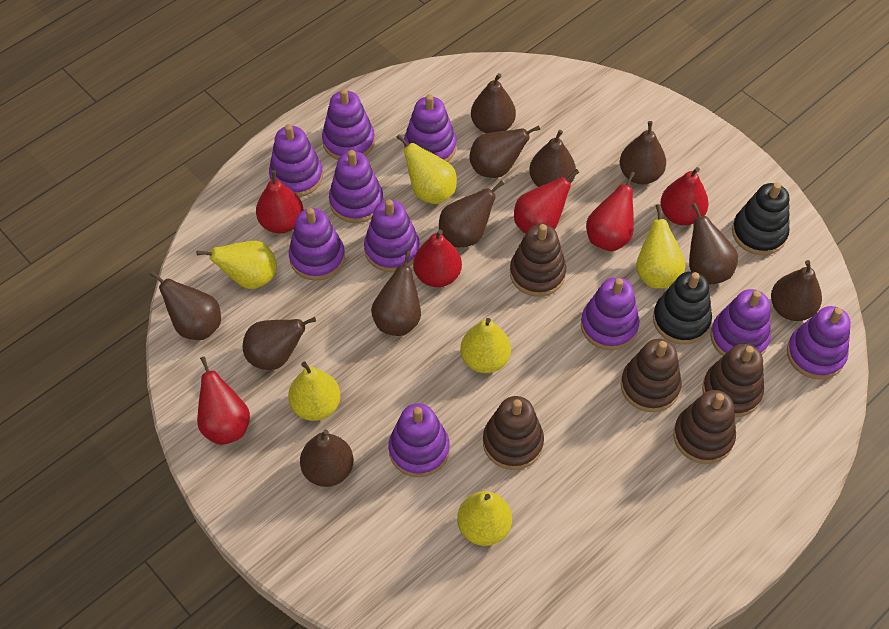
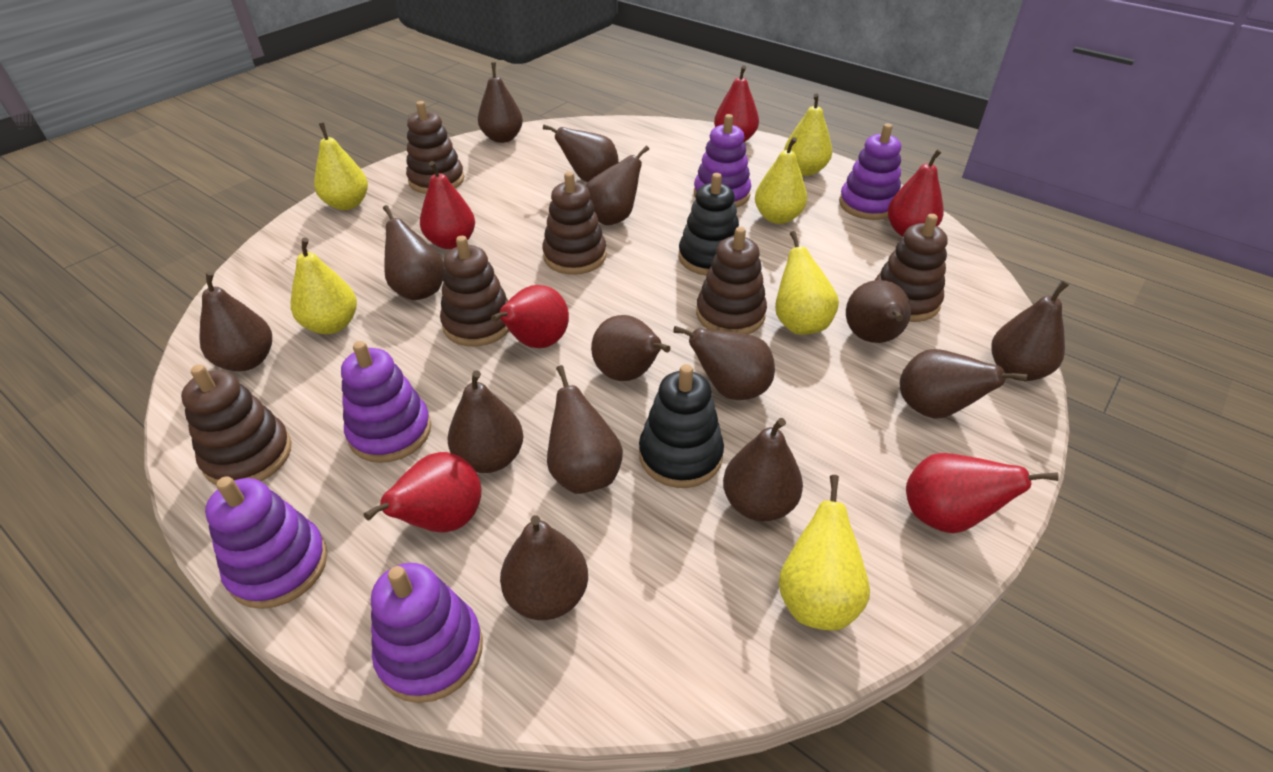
brown pear: 11 -> 14
brown stacking toy: 5 -> 6
purple stacking toy: 10 -> 5

